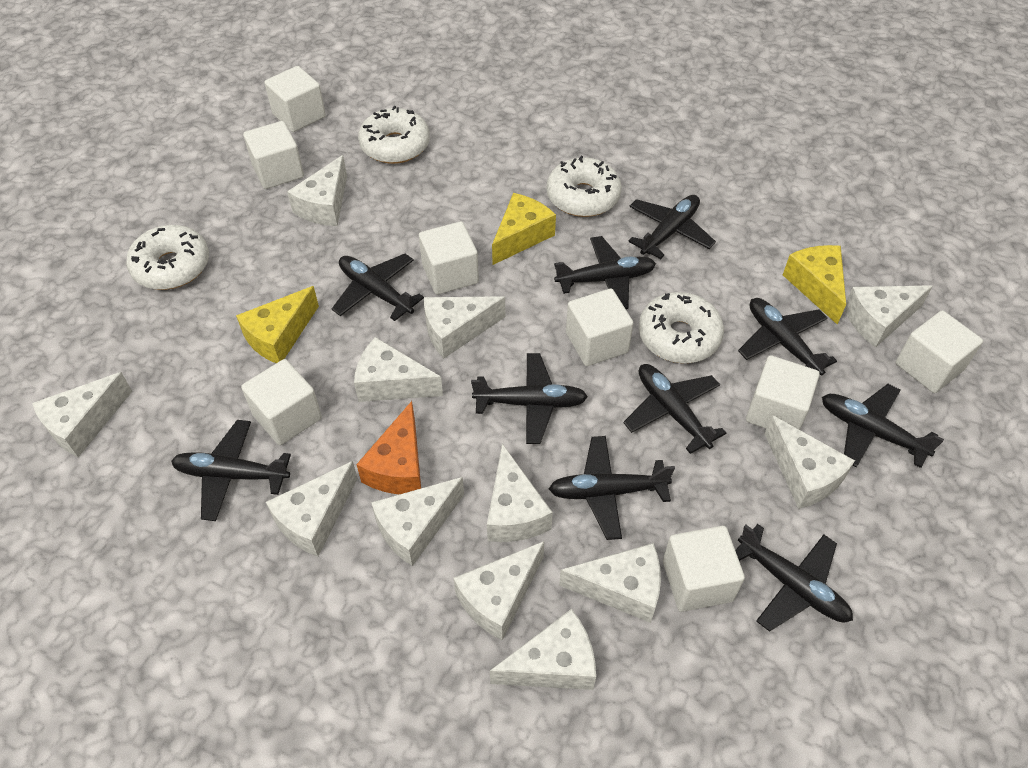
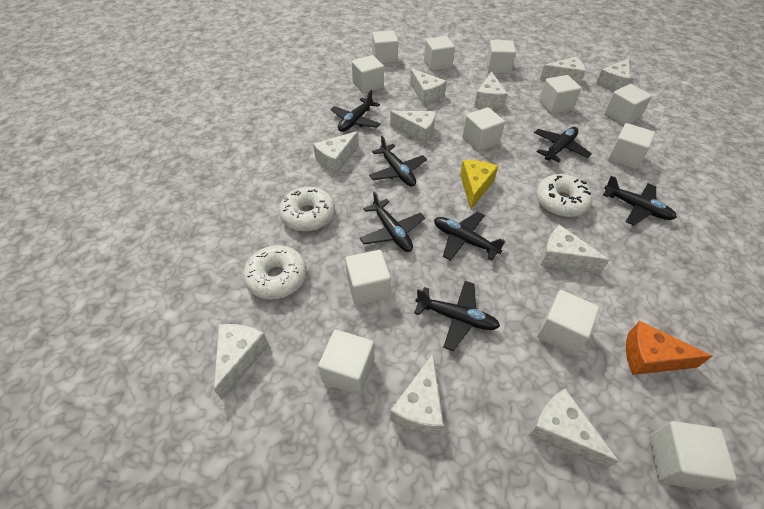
black plane: 10 -> 7
white cheese: 12 -> 10
white cube: 8 -> 12
white donut: 4 -> 3
yellow cheese: 3 -> 1

